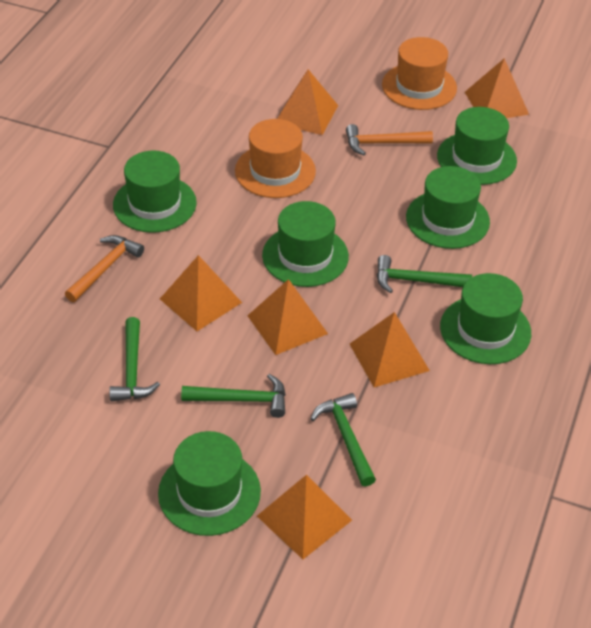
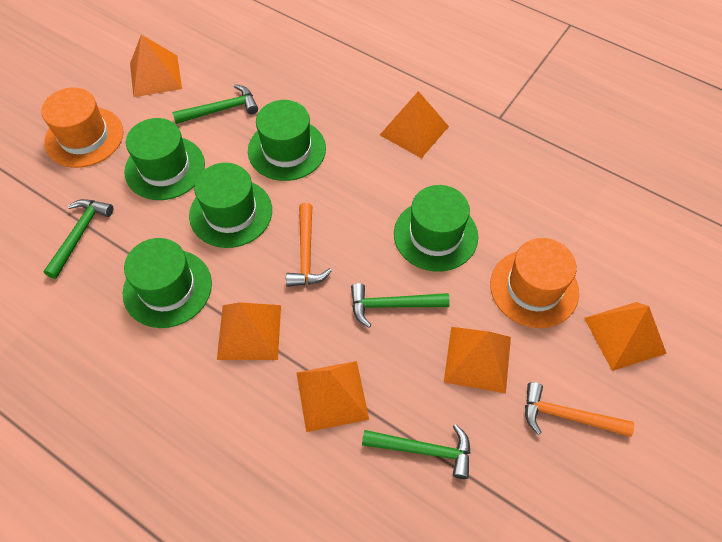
green hat: 6 -> 5

